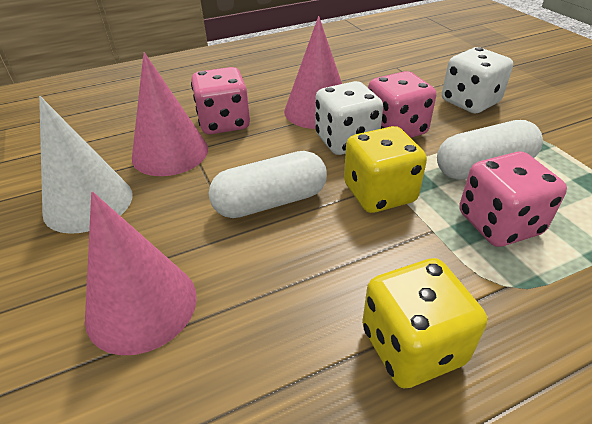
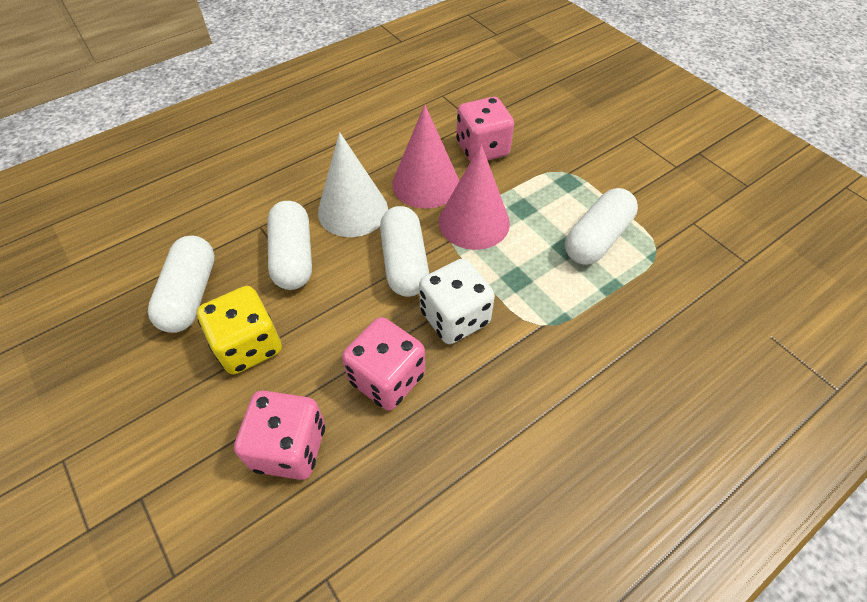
pink cone: 3 -> 2
white capsule: 2 -> 4
white dice: 2 -> 1
yellow dice: 2 -> 1

